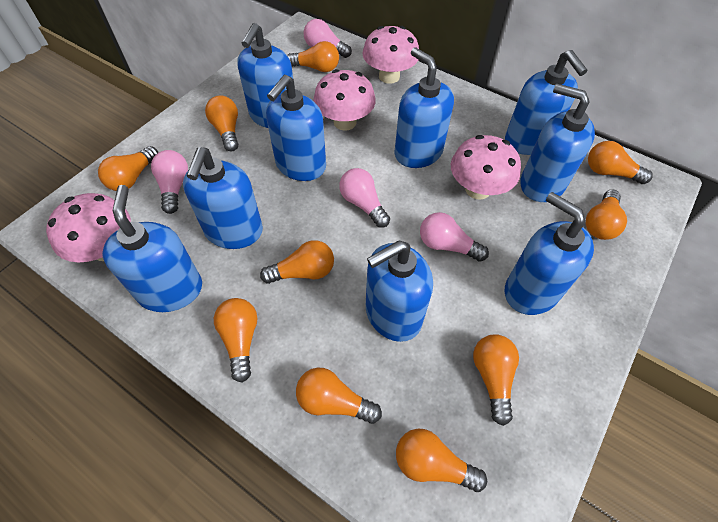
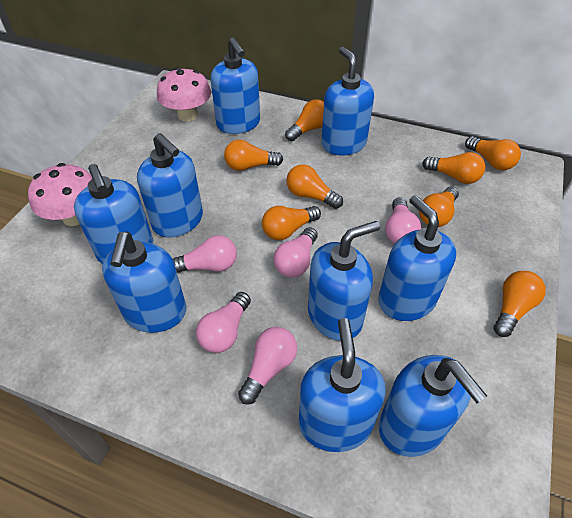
orange light bulb: 10 -> 8
pink light bulb: 4 -> 5
pink mushroom: 4 -> 2

